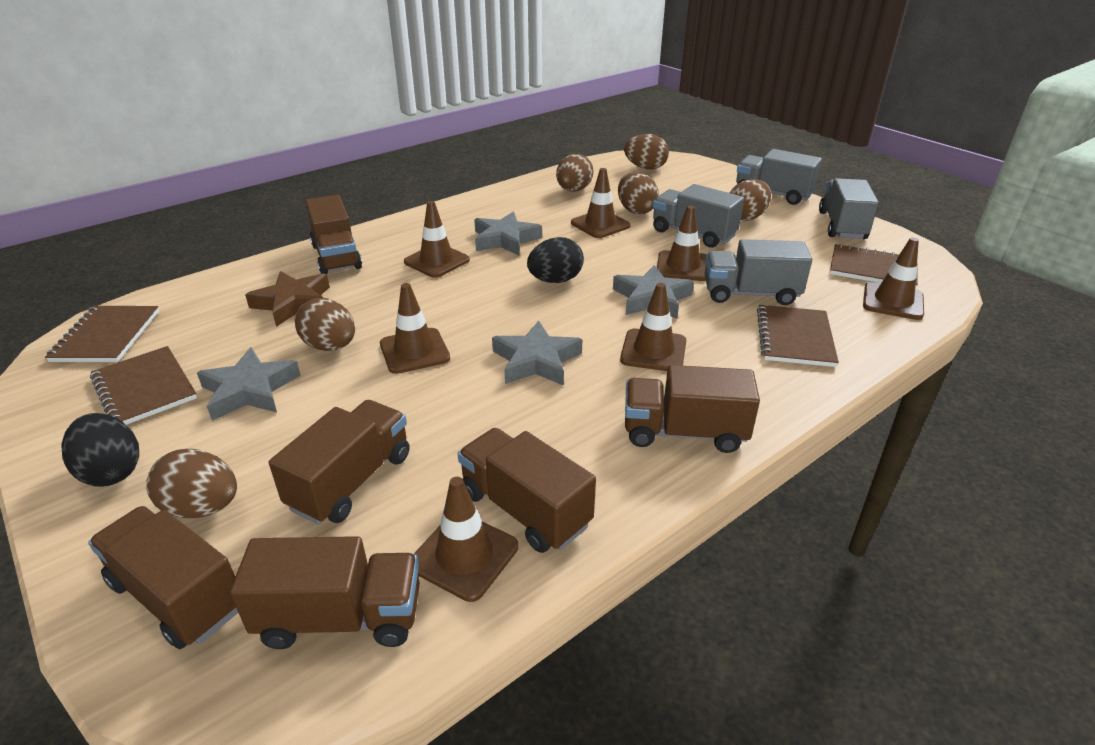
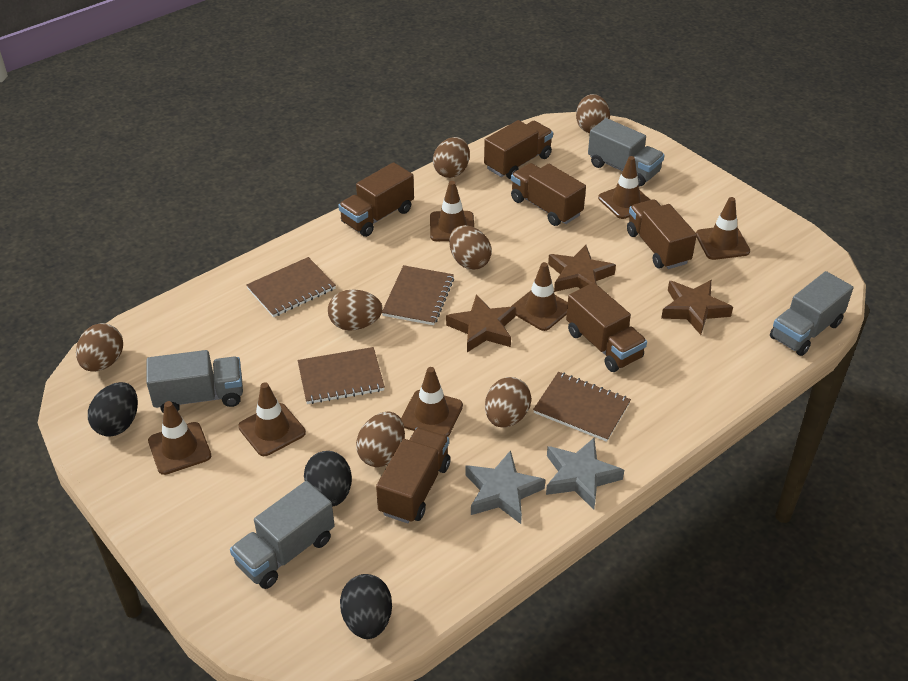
black egg: 2 -> 3
brown egg: 6 -> 7
brown star: 1 -> 3
grey star: 4 -> 2

